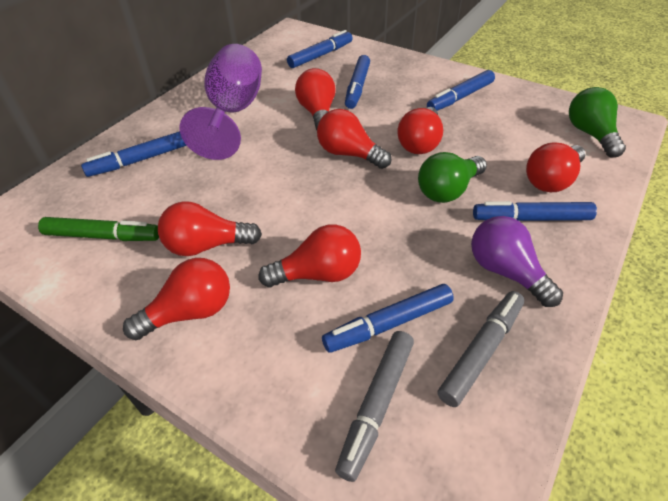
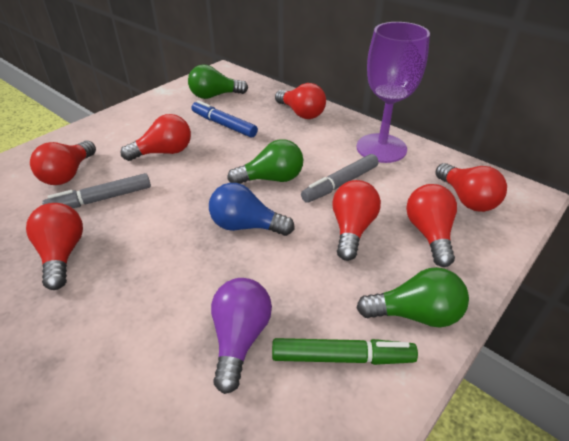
blue light bulb: 0 -> 1
blue marker: 6 -> 1
green light bulb: 2 -> 3

